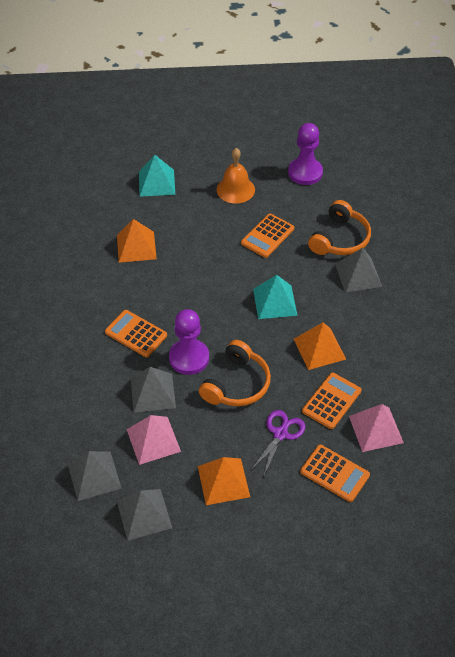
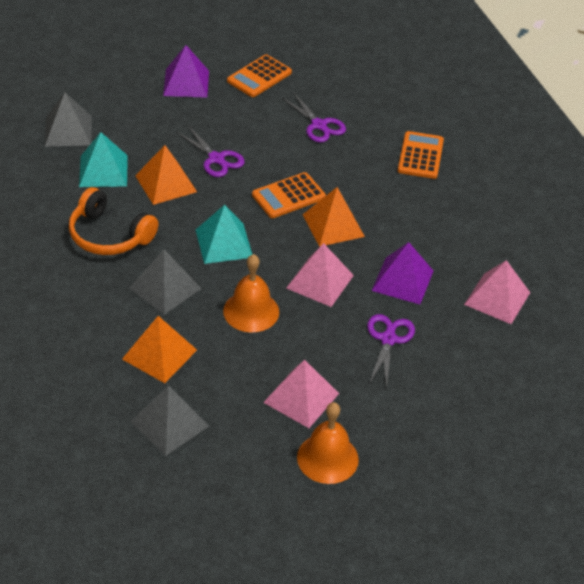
grey pyramid: 4 -> 3
orange bell: 1 -> 2
orange calculator: 4 -> 3
orange headphones: 2 -> 1
pink pyramid: 2 -> 3
purple pawn: 2 -> 0
purple pyramid: 0 -> 2
purple scissors: 1 -> 3

